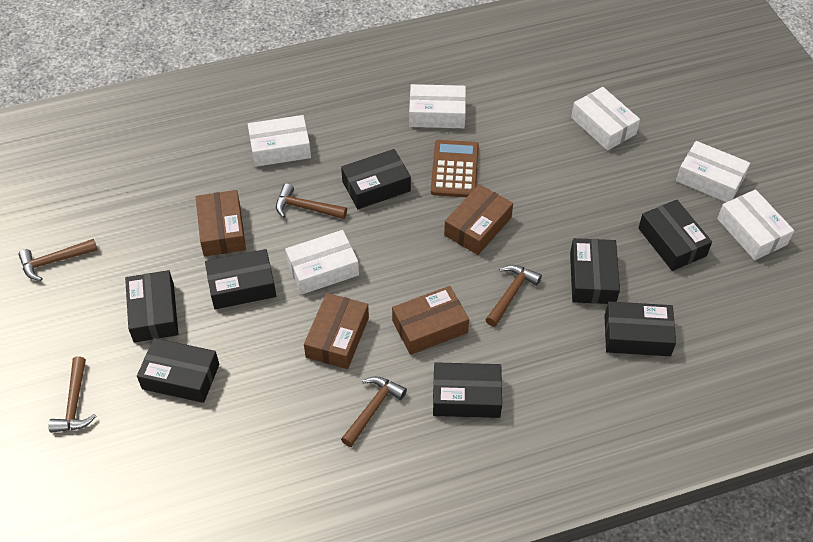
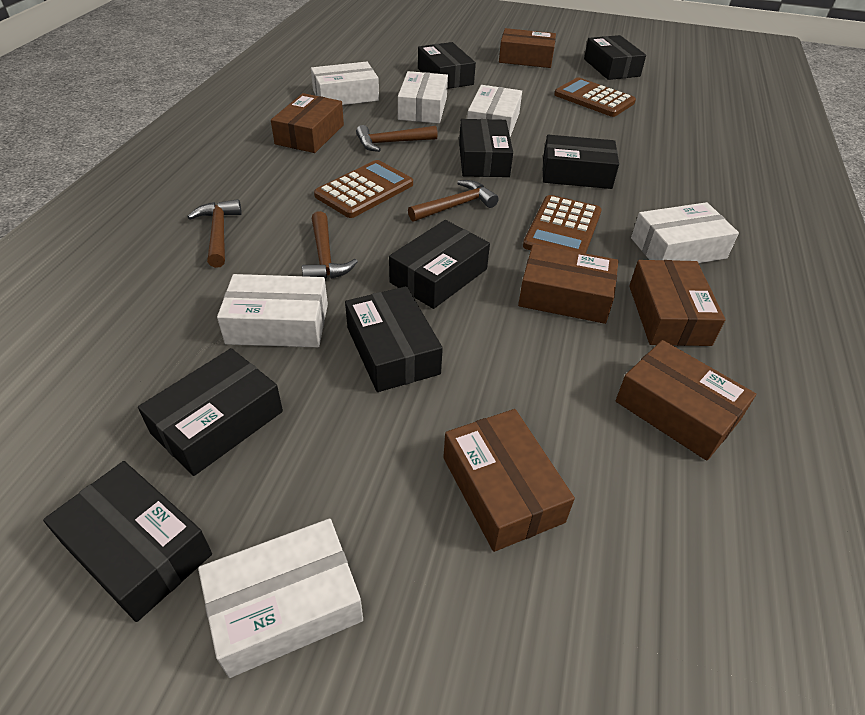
brown box: 4 -> 6
brown calculator: 1 -> 3
brown hammer: 5 -> 4

